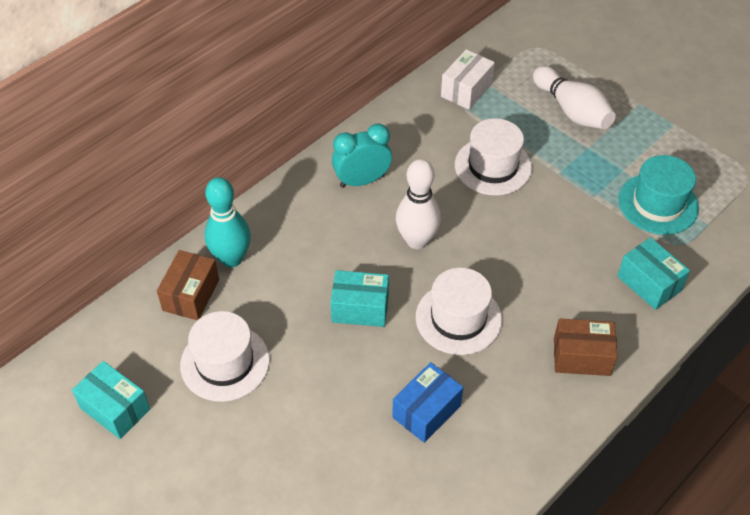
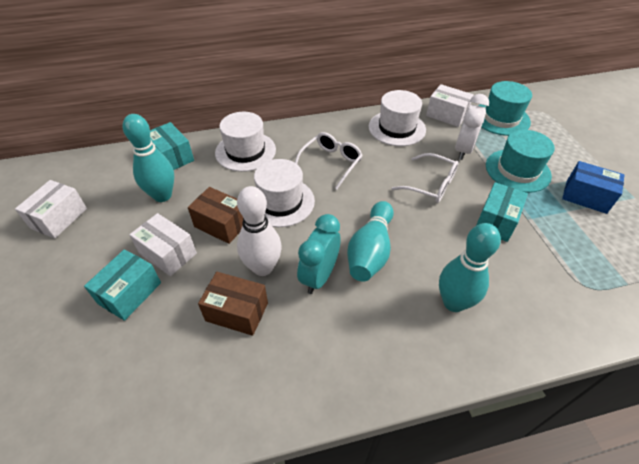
turquoise bowling pin: 1 -> 3
turquoise hat: 1 -> 2
white bowling pin: 2 -> 1
white box: 1 -> 3
white clock: 0 -> 1
white glasses: 0 -> 2

